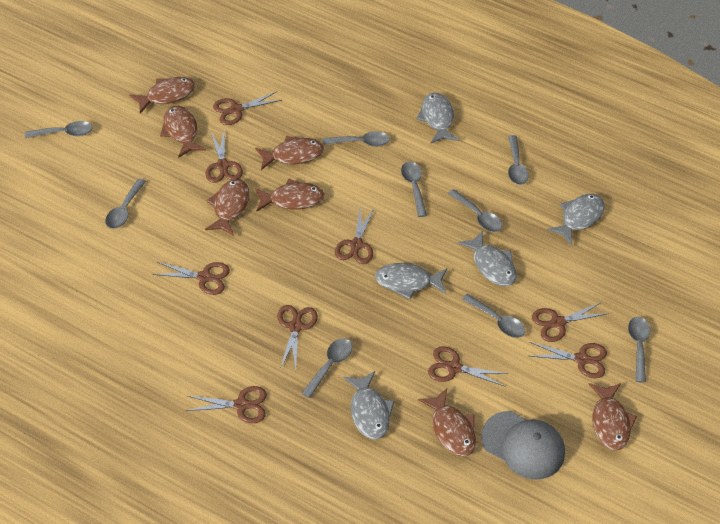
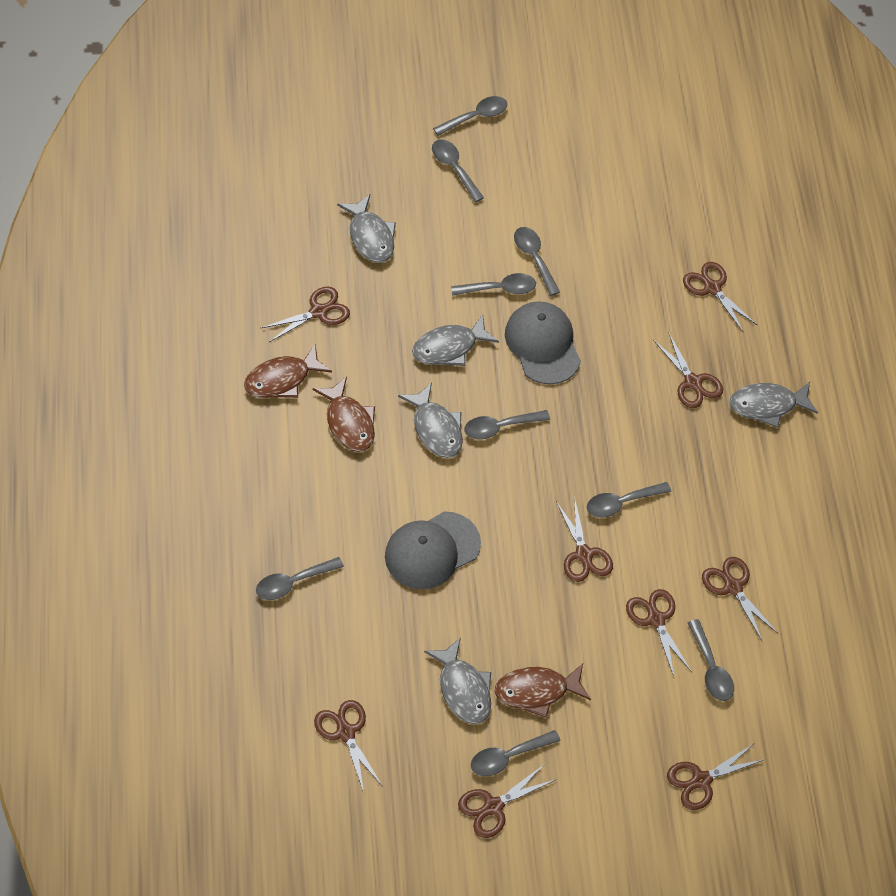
brown fish: 7 -> 3
grey cap: 1 -> 2

